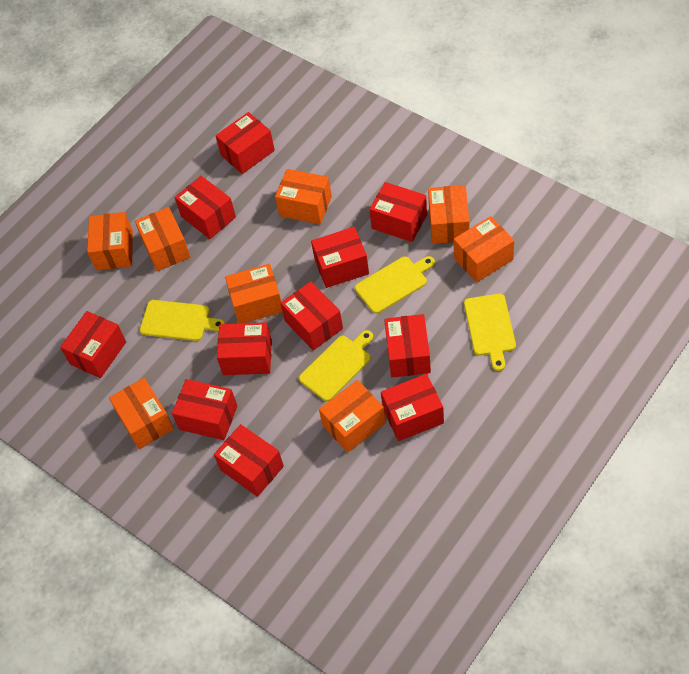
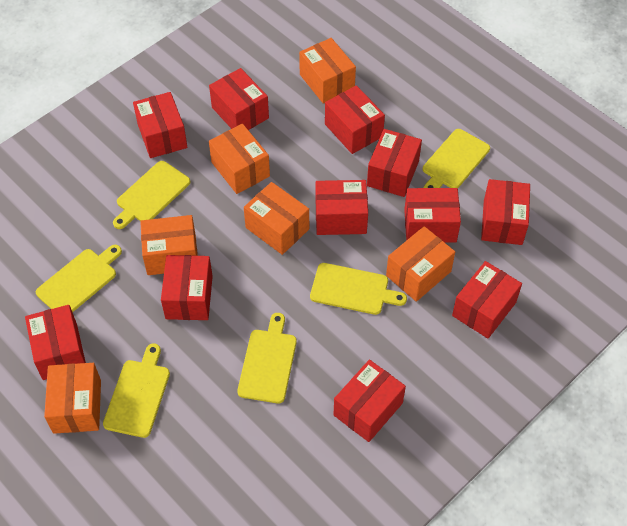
orange box: 8 -> 6
yellow cutting board: 4 -> 6

